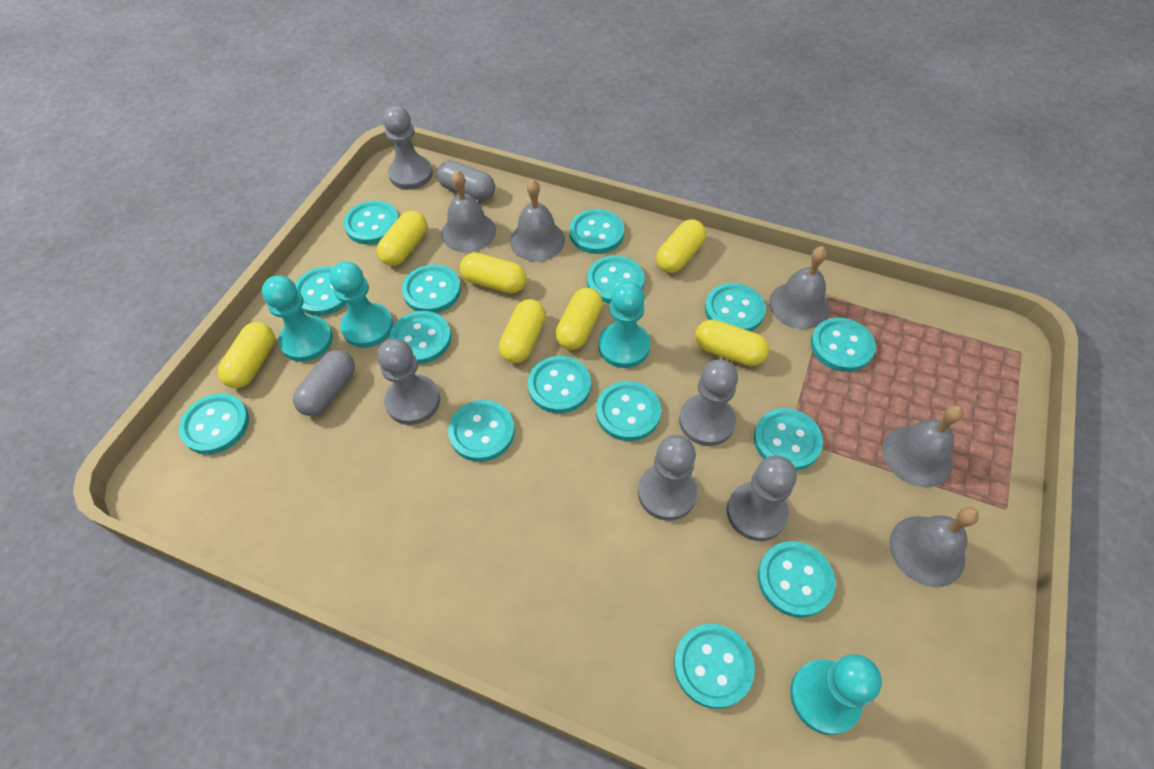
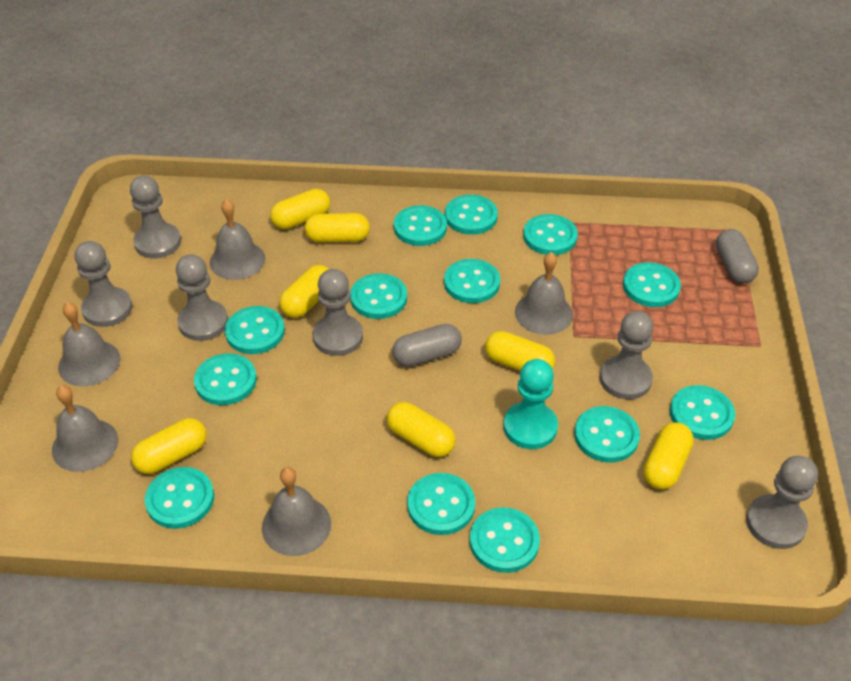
grey pawn: 5 -> 6
turquoise button: 15 -> 13
turquoise pawn: 4 -> 1

